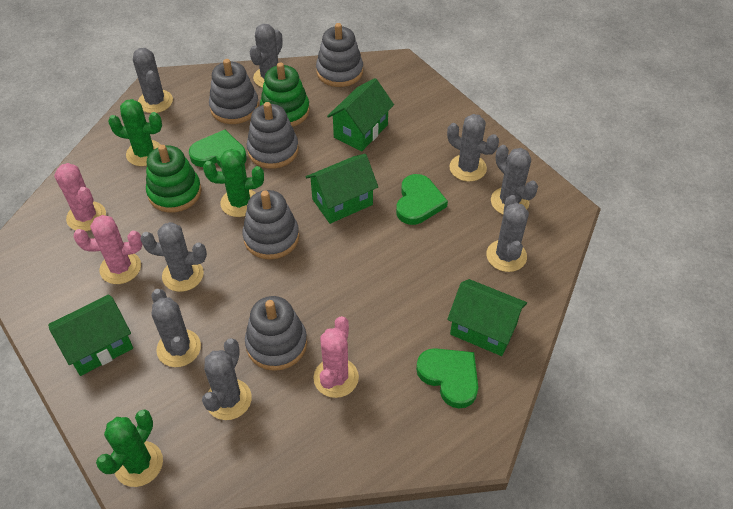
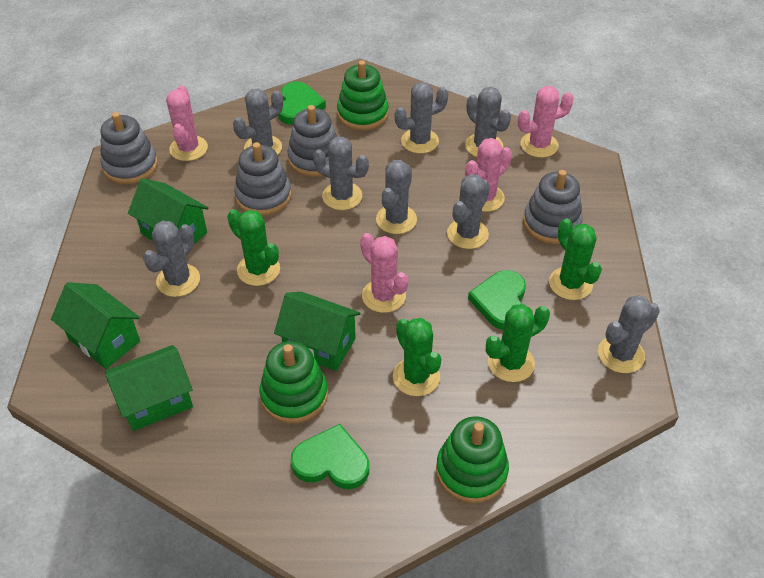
green cactus: 3 -> 4
green stacking toy: 2 -> 3
grey stacking toy: 5 -> 4
pink cactus: 3 -> 4

